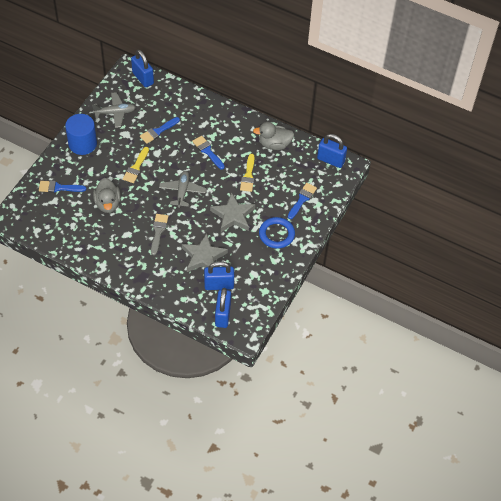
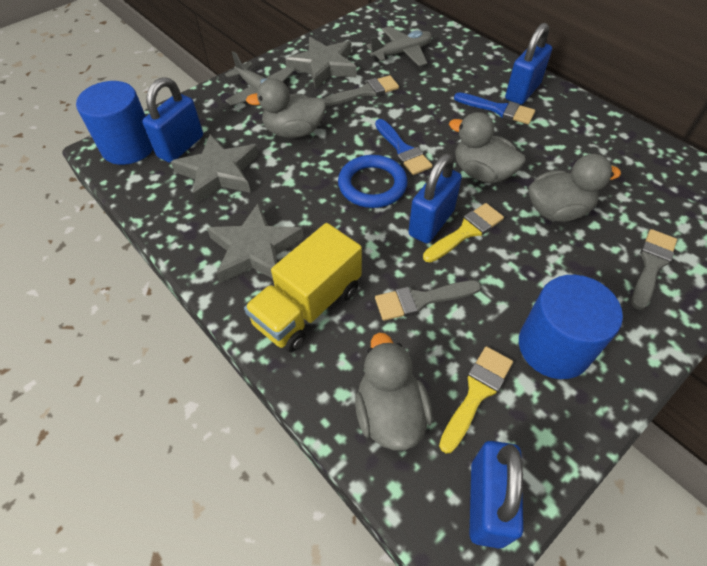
blue brush: 4 -> 2
blue cylinder: 1 -> 2
grey brush: 1 -> 3
grey duck: 2 -> 4
grey star: 2 -> 3
yellow truck: 0 -> 1

